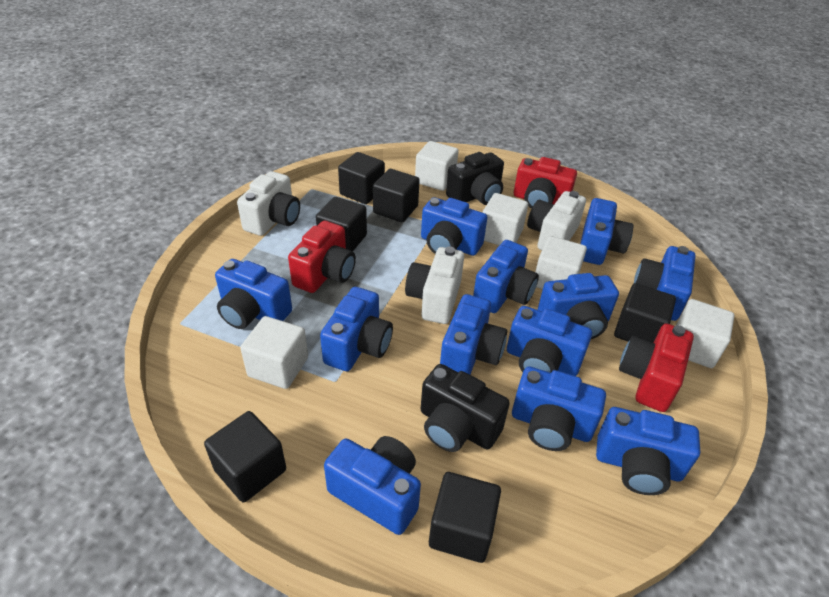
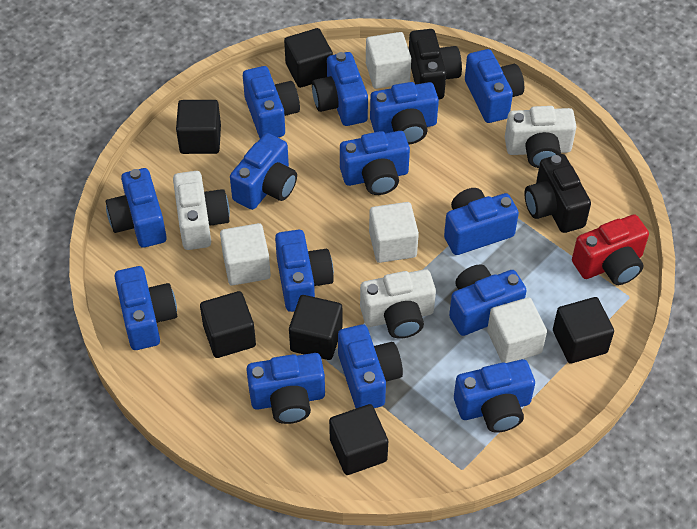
blue camera: 12 -> 14
red camera: 3 -> 1
white cube: 5 -> 4

